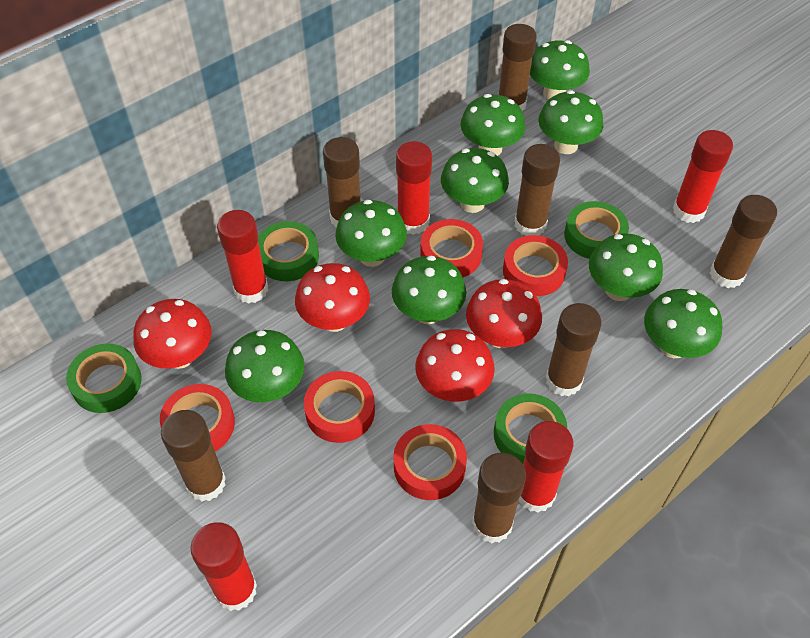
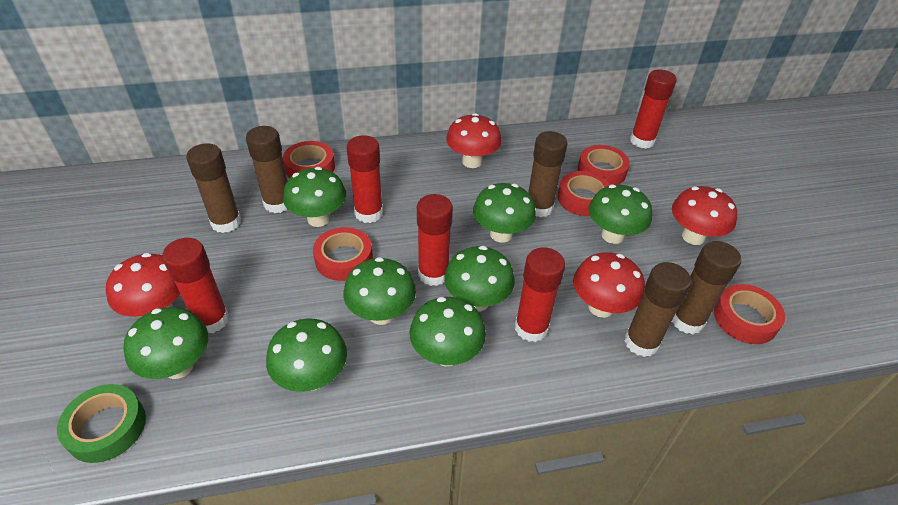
brown glue stick: 7 -> 5
green mushroom: 9 -> 8
green tape: 4 -> 1

